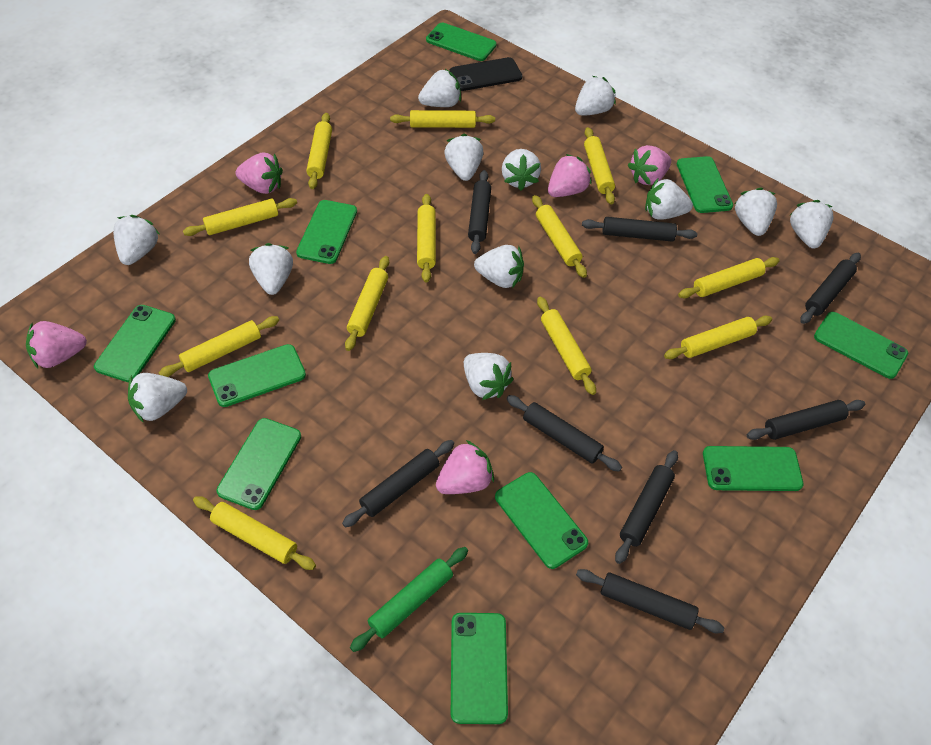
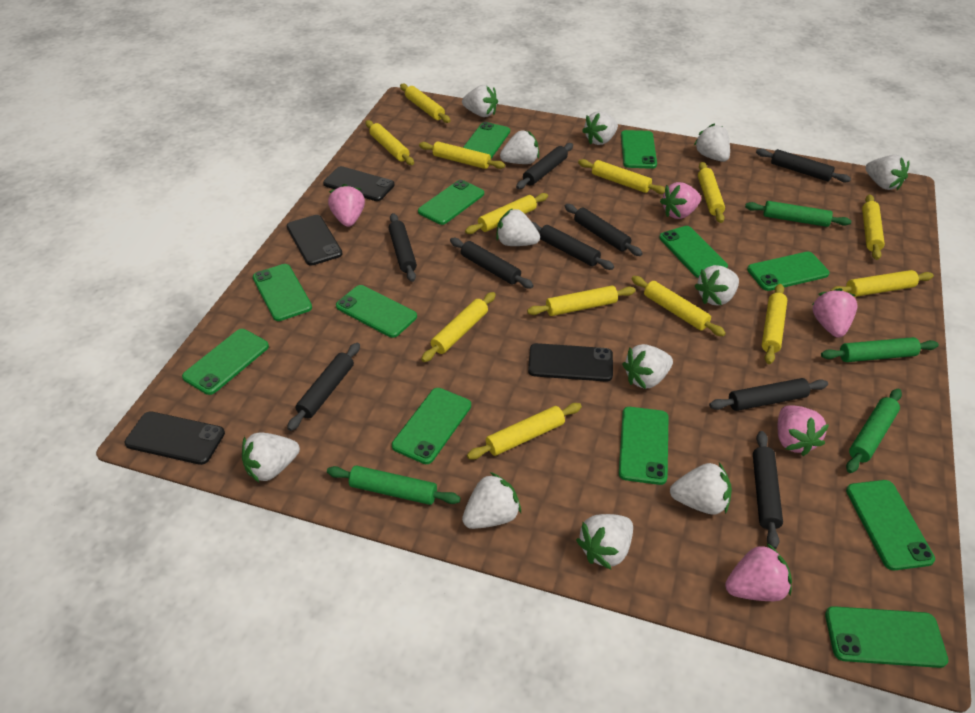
black phone: 1 -> 4
black rolling pin: 8 -> 9
green phone: 10 -> 12
green rolling pin: 1 -> 4
yellow rolling pin: 12 -> 13

